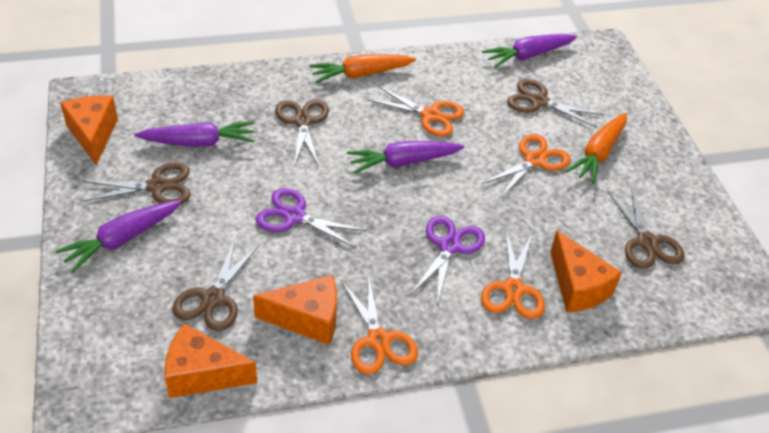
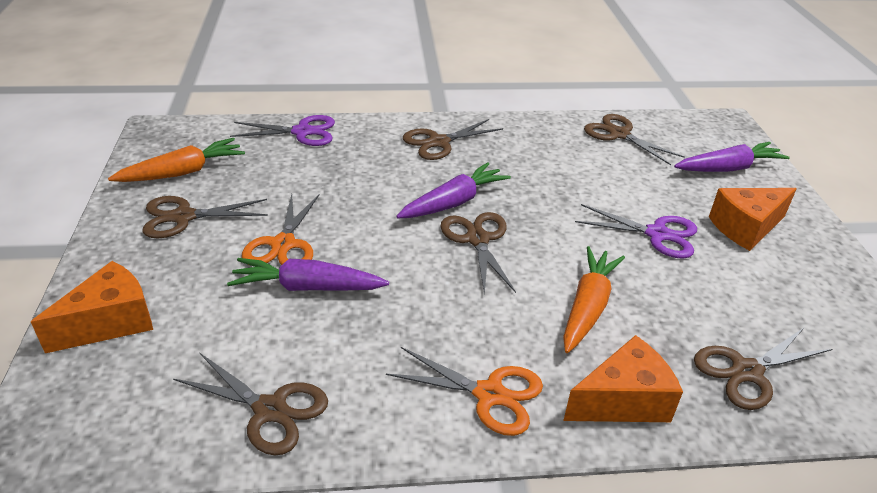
brown scissors: 5 -> 6
orange cheese: 4 -> 3
orange scissors: 4 -> 2
purple carrot: 4 -> 3

